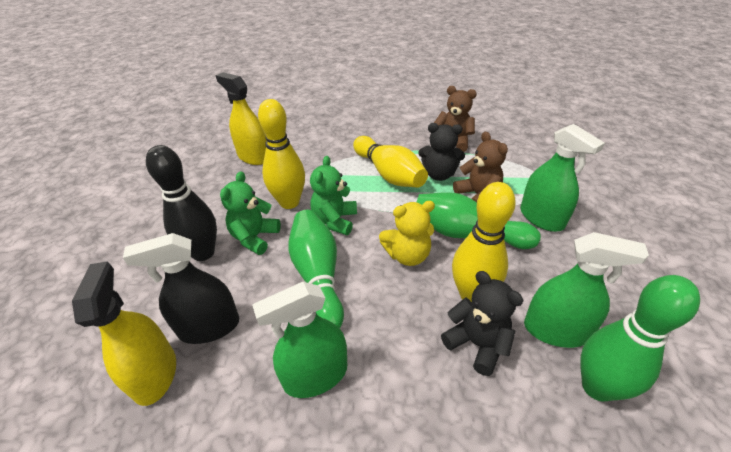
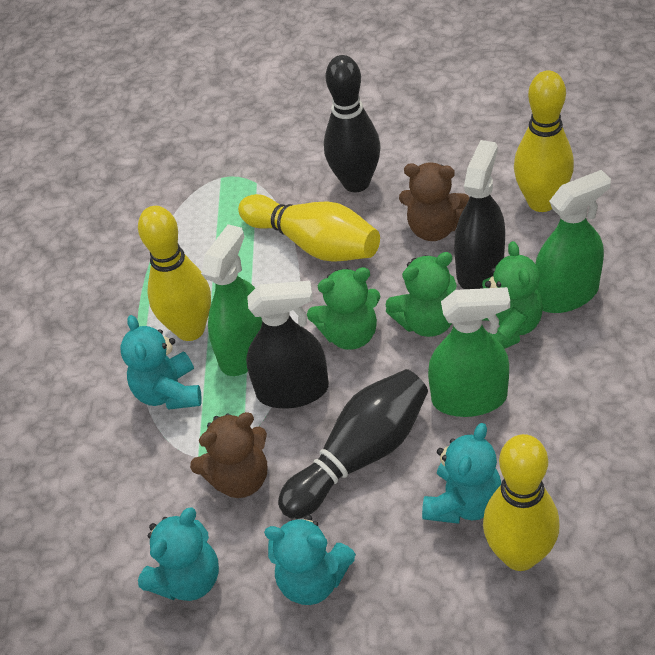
black bowling pin: 1 -> 2
black spray bottle: 1 -> 2
black teddy bear: 2 -> 0
green bowling pin: 3 -> 0
green teddy bear: 2 -> 3
turquoise teddy bear: 0 -> 4
yellow bowling pin: 3 -> 4
yellow spray bottle: 2 -> 0
yellow teddy bear: 1 -> 0

